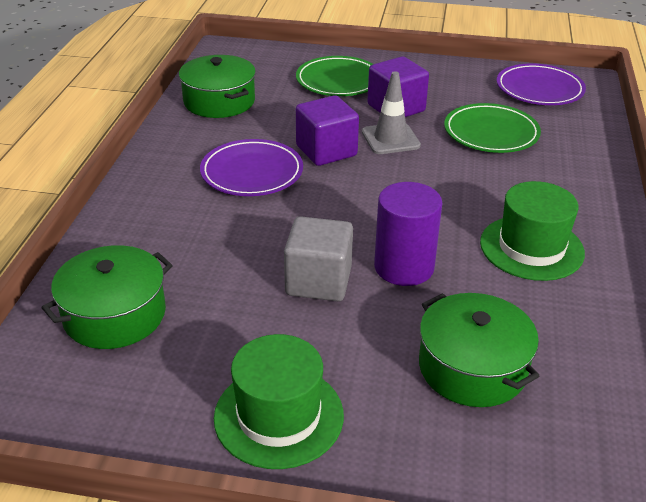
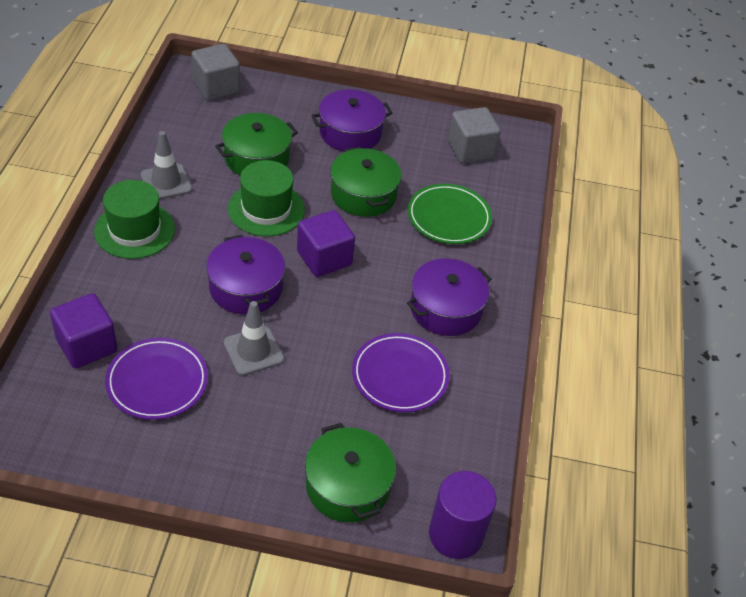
green plate: 2 -> 1
grey cube: 1 -> 2
grey traffic cone: 1 -> 2
purple pot: 0 -> 3

